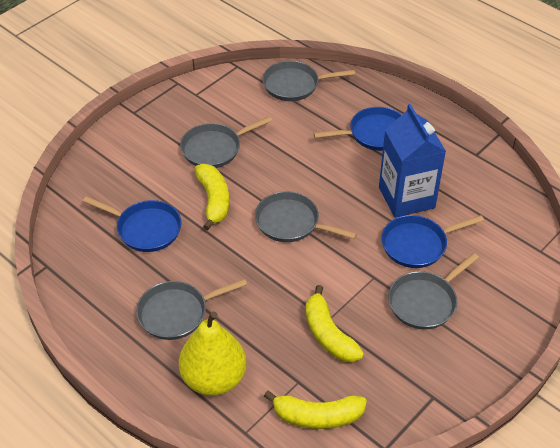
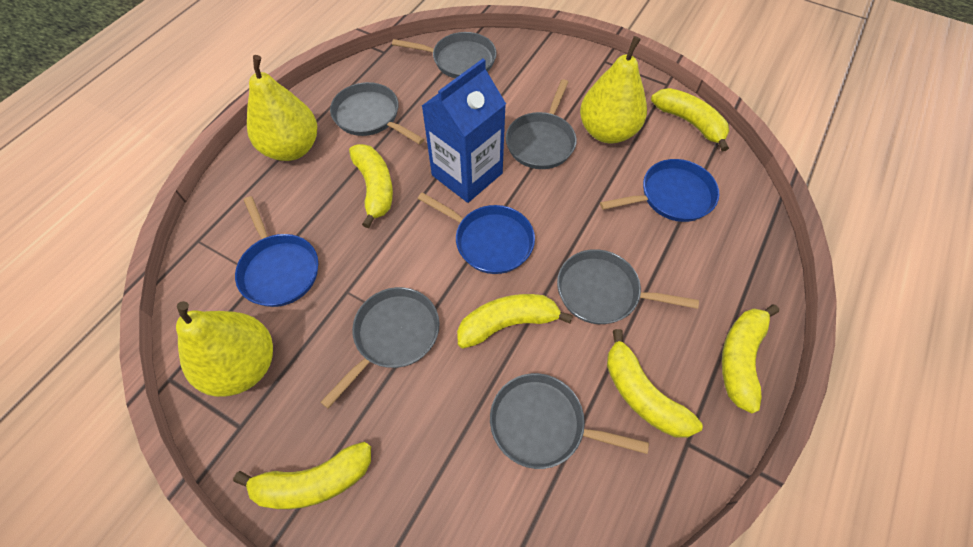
grey pan: 5 -> 6
yellow banana: 3 -> 6
yellow pear: 1 -> 3

